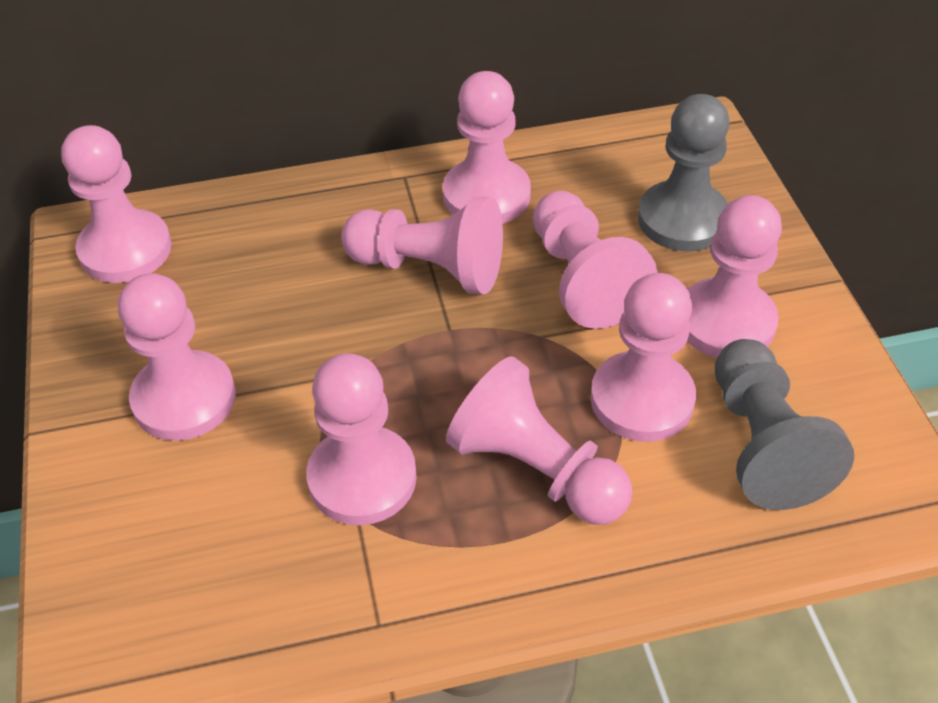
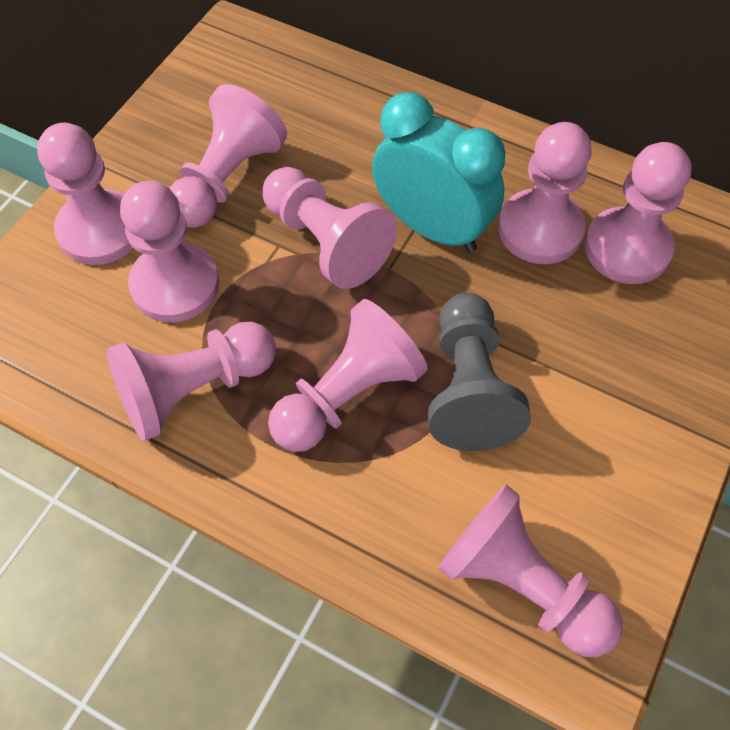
grey pawn: 2 -> 1
turquoise clock: 0 -> 1

